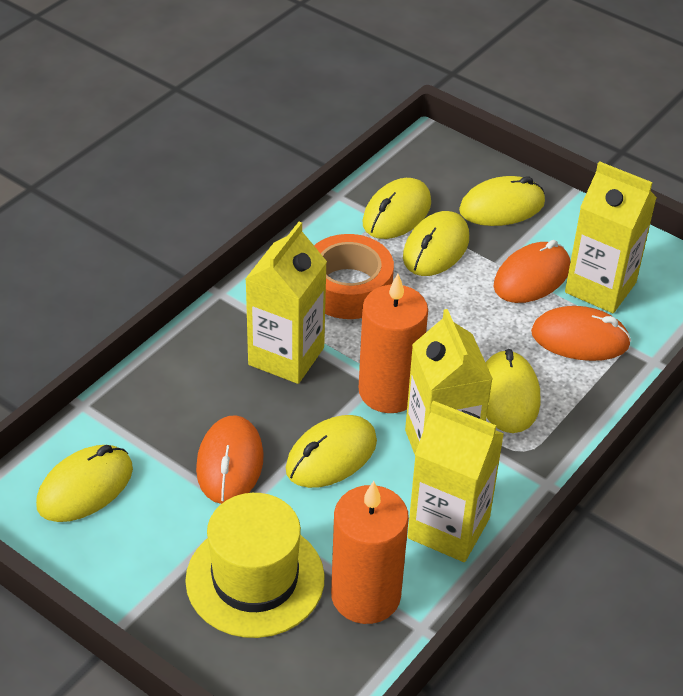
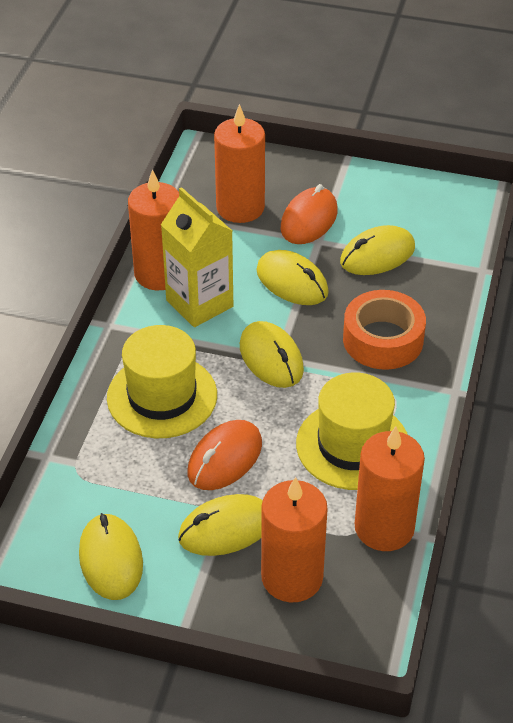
orange candle: 2 -> 4
orange mouse: 3 -> 2
yellow carton: 4 -> 1
yellow hat: 1 -> 2
yellow mouse: 6 -> 5

